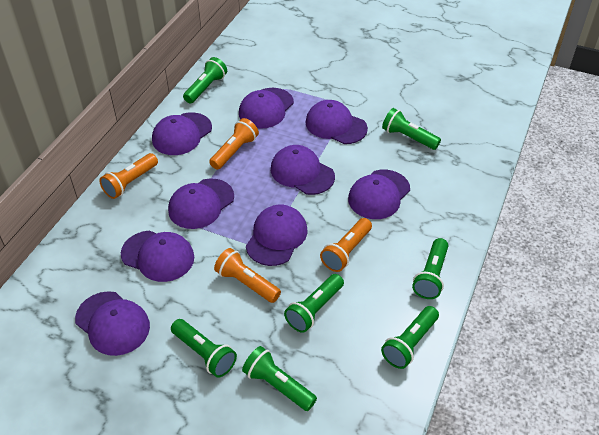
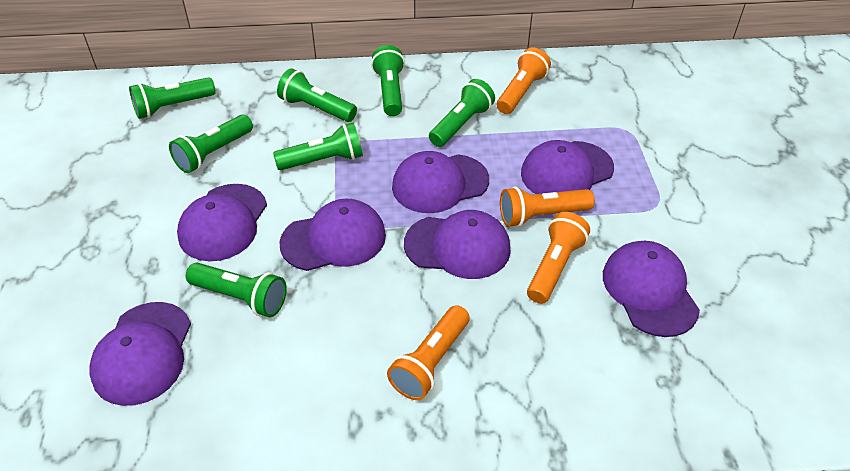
purple cap: 9 -> 7

